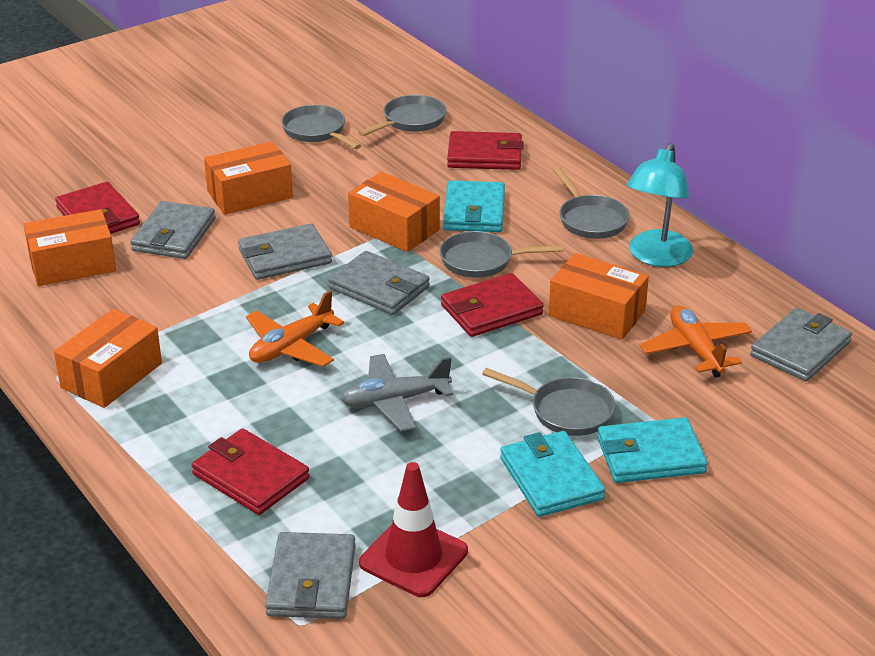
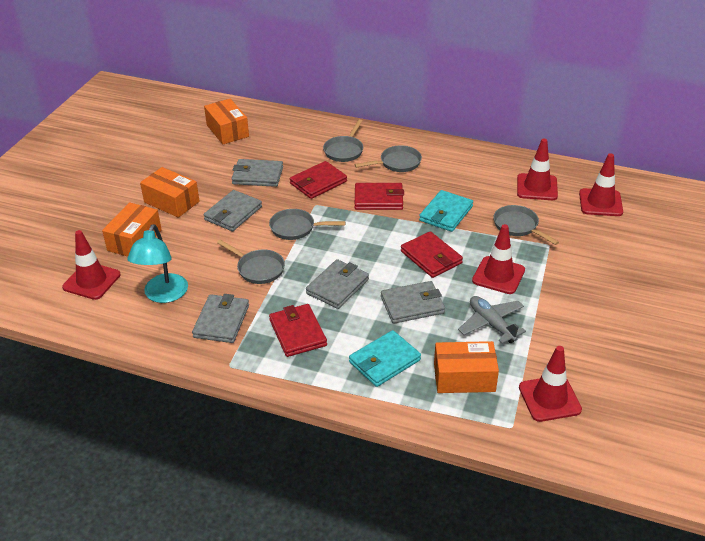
orange box: 5 -> 4
orange plane: 2 -> 0
red traffic cone: 1 -> 5
turquoise wallet: 3 -> 2

